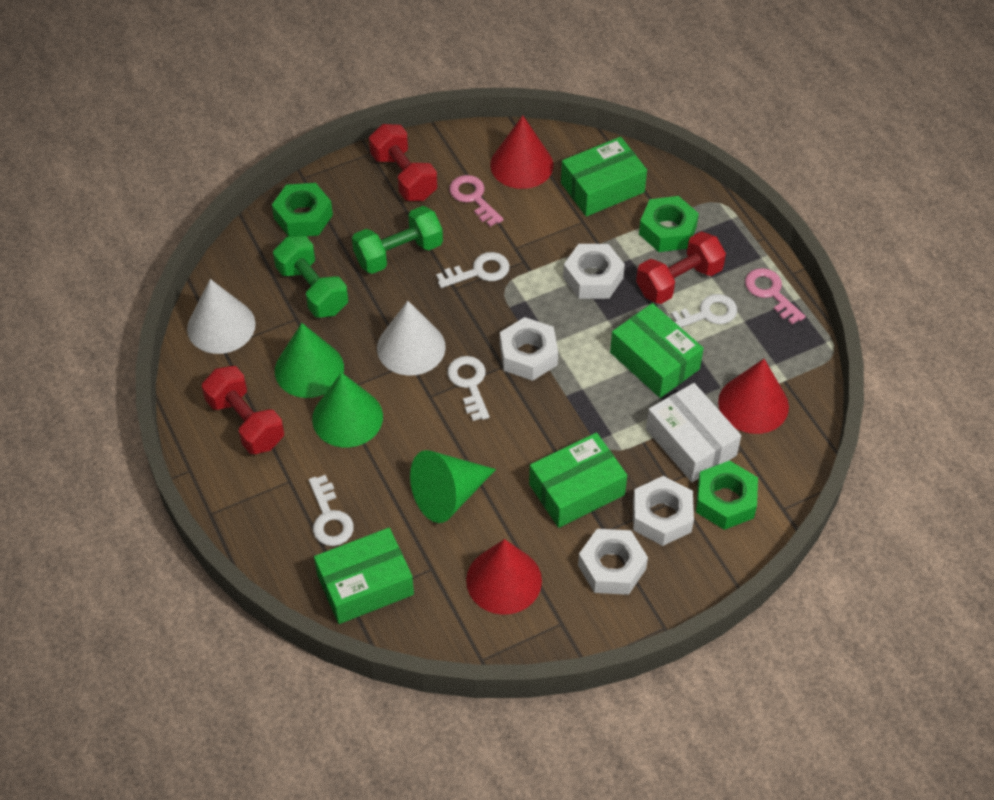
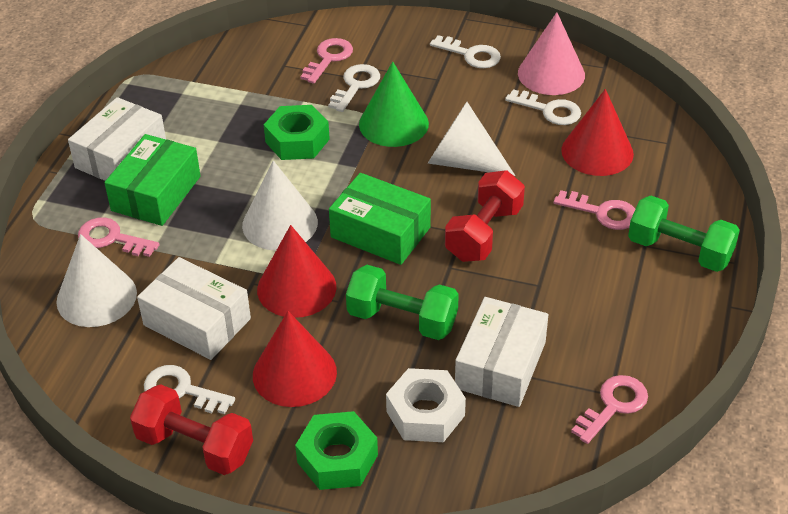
green box: 4 -> 2
green cone: 3 -> 1
green nut: 3 -> 2
pink cone: 0 -> 1
pink key: 2 -> 4
red dumbbell: 3 -> 2
white box: 1 -> 3
white cone: 2 -> 3
white nut: 4 -> 1

